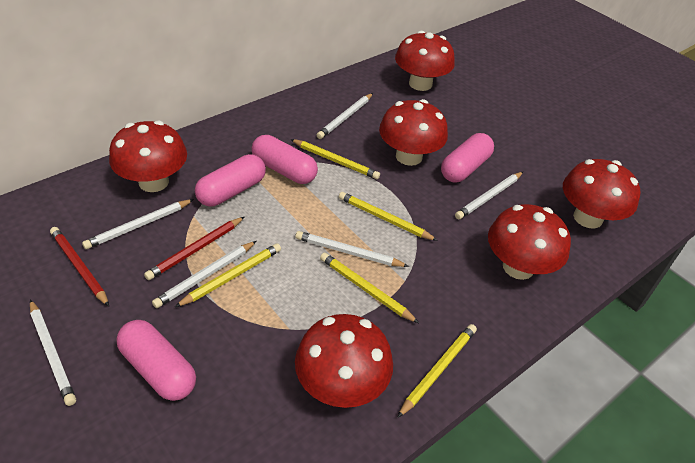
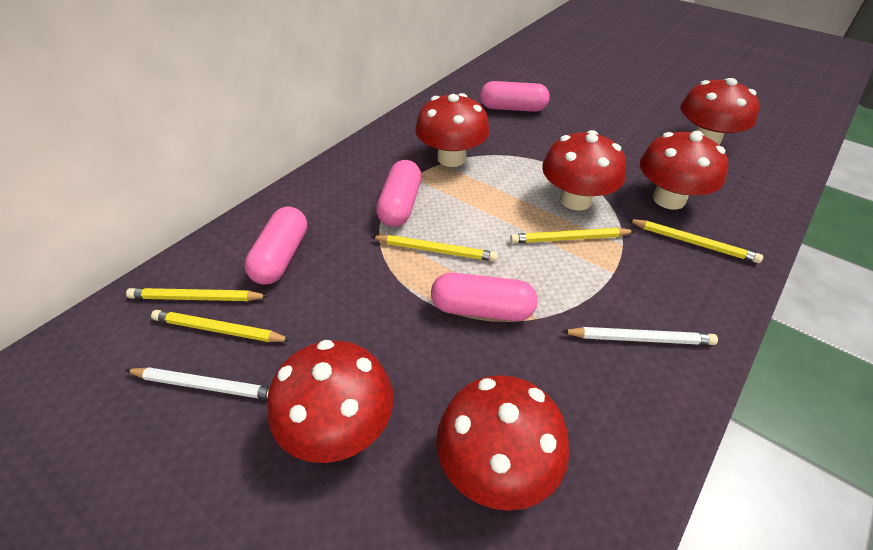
red pencil: 2 -> 0
white pencil: 6 -> 2

